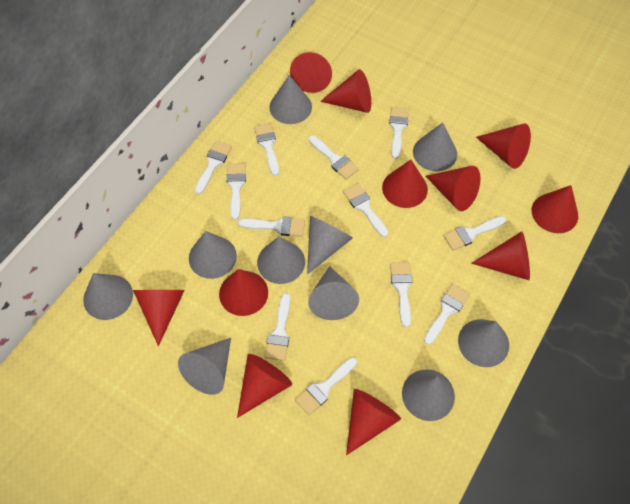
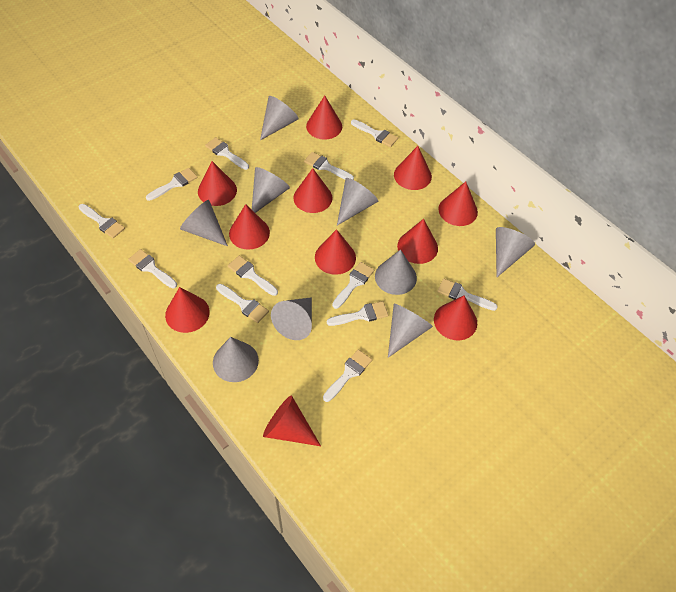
grey cone: 10 -> 9

